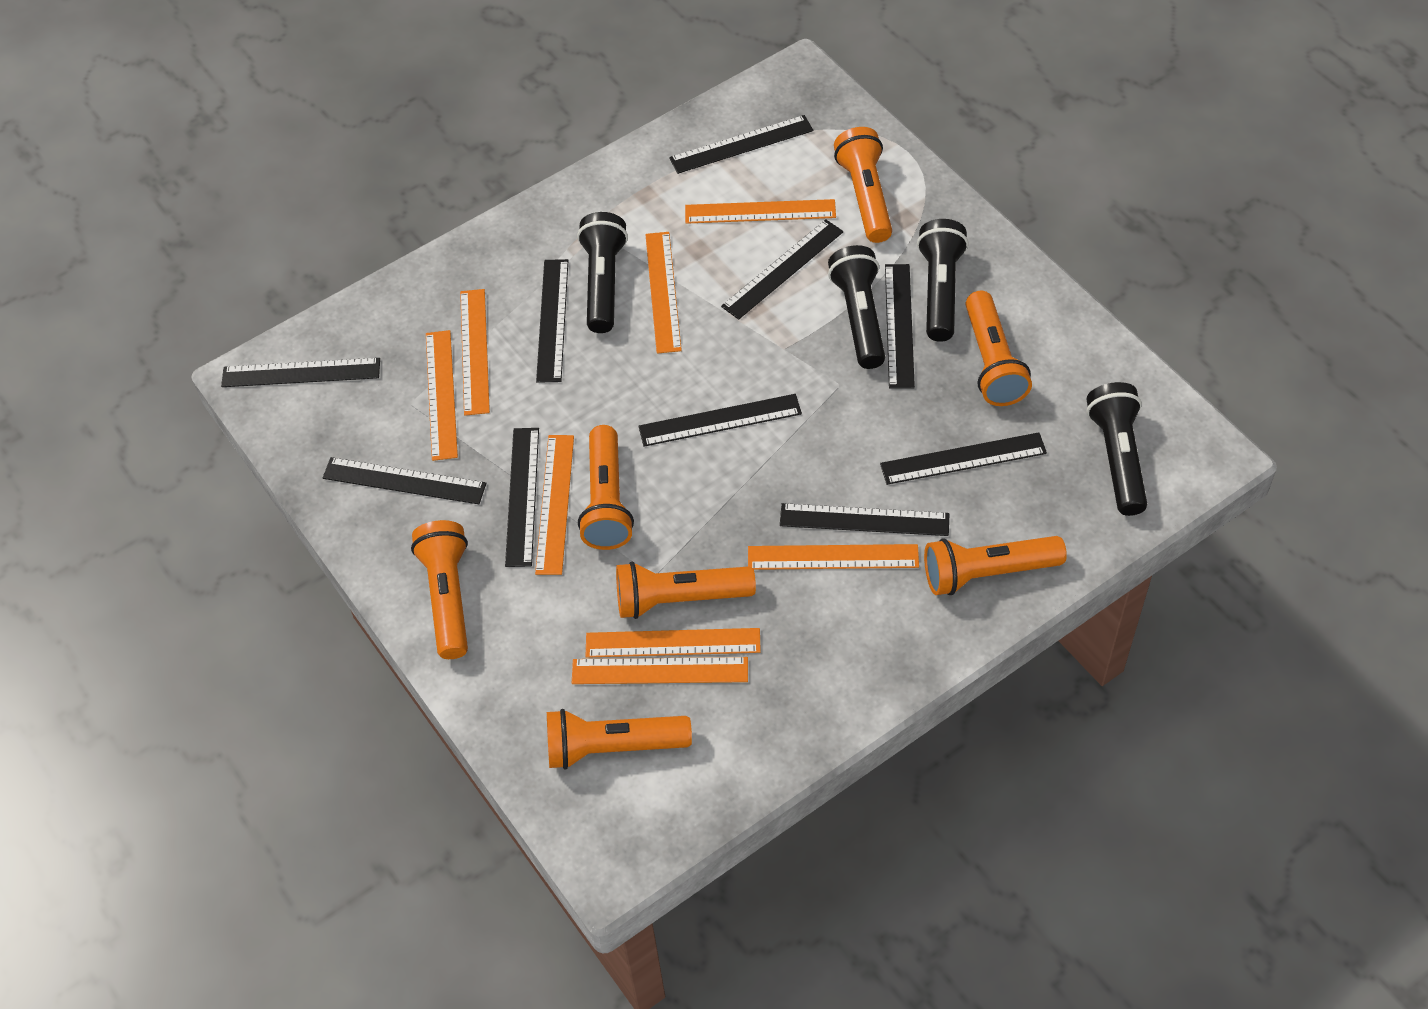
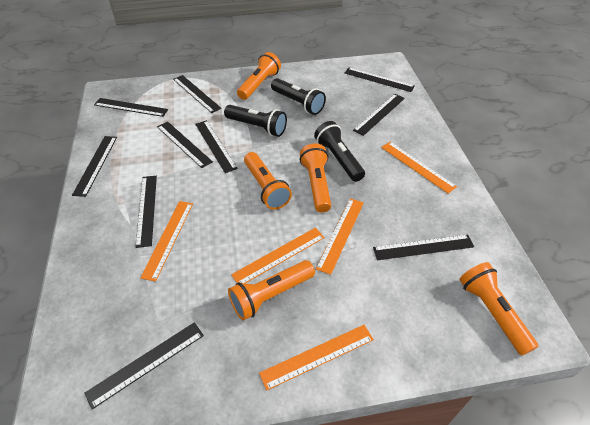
black flashlight: 4 -> 3
orange flashlight: 7 -> 5
orange ruler: 8 -> 5

